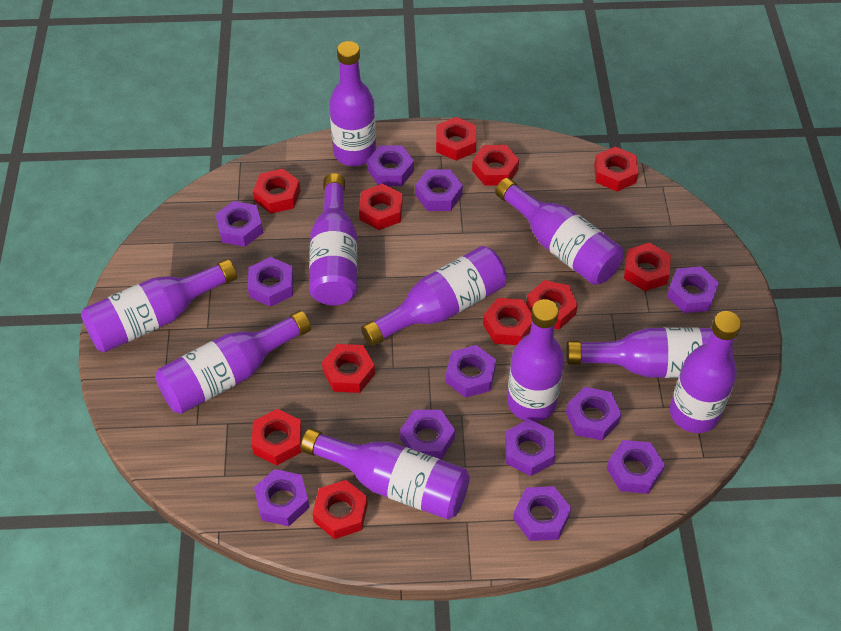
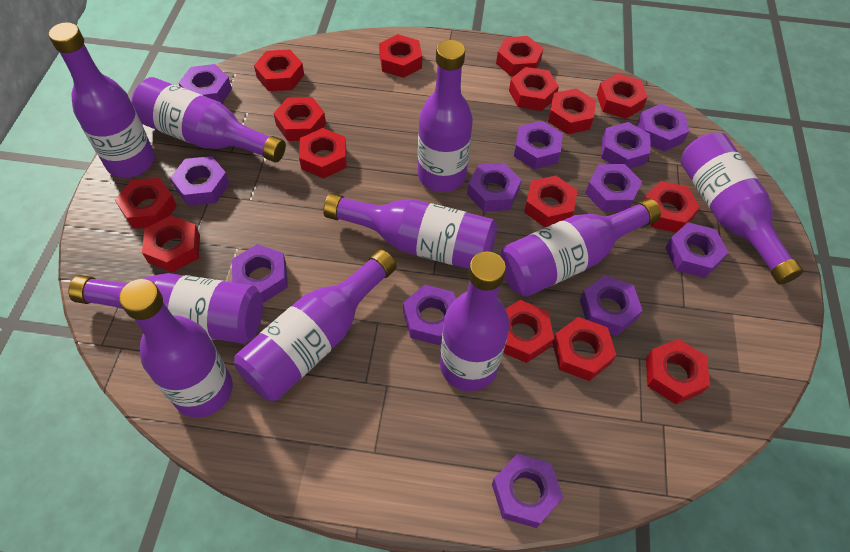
red nut: 11 -> 15

